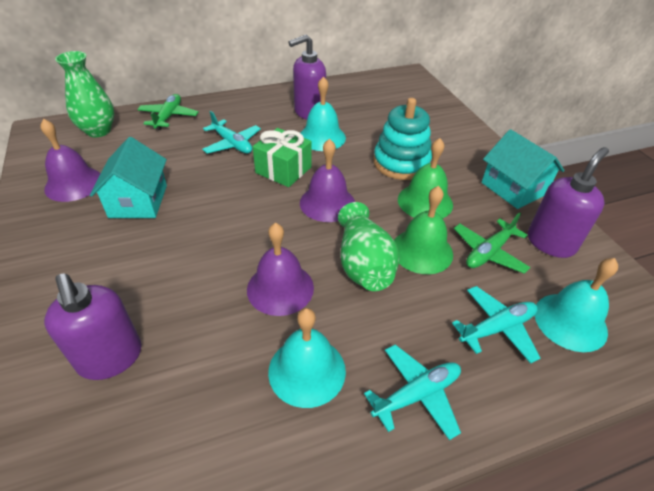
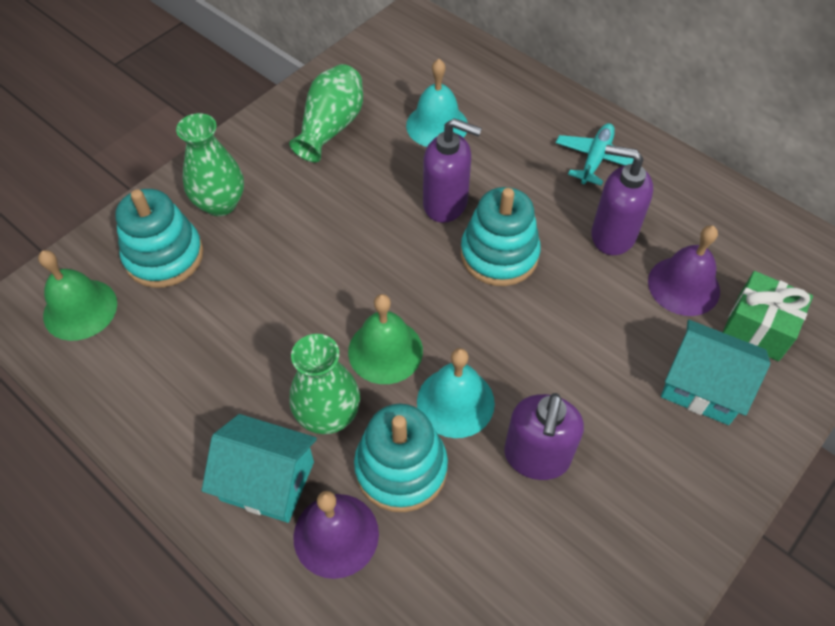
green plane: 2 -> 0
green vase: 2 -> 3
purple bell: 3 -> 2
turquoise bell: 3 -> 2
turquoise plane: 3 -> 1
turquoise stacking toy: 1 -> 3

